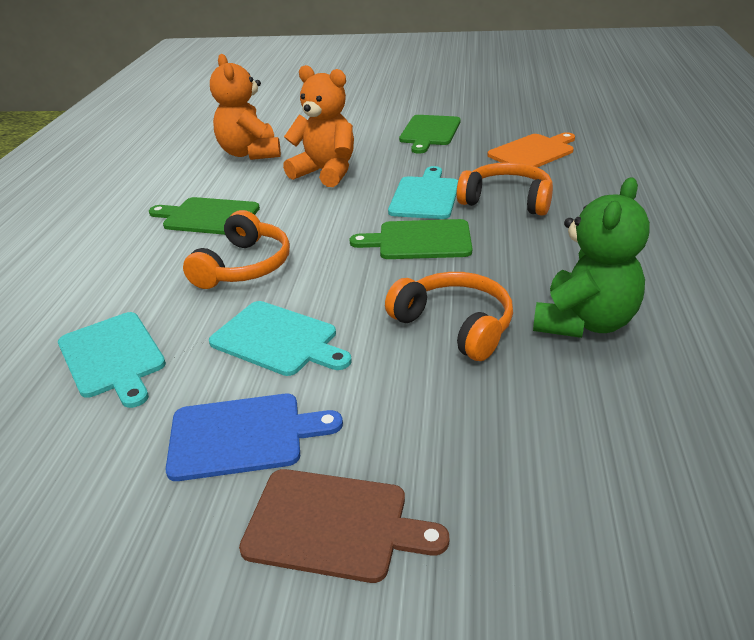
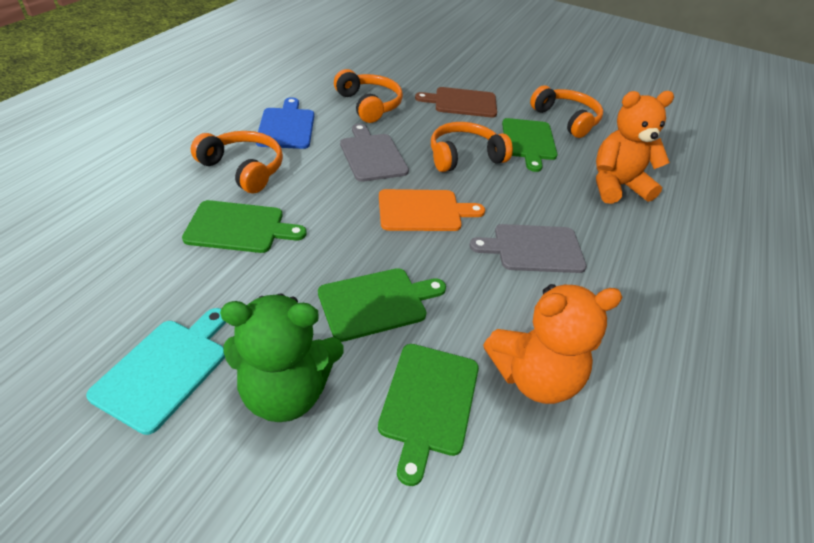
green cutting board: 3 -> 4
grey cutting board: 0 -> 2
orange headphones: 3 -> 4
turquoise cutting board: 3 -> 1

